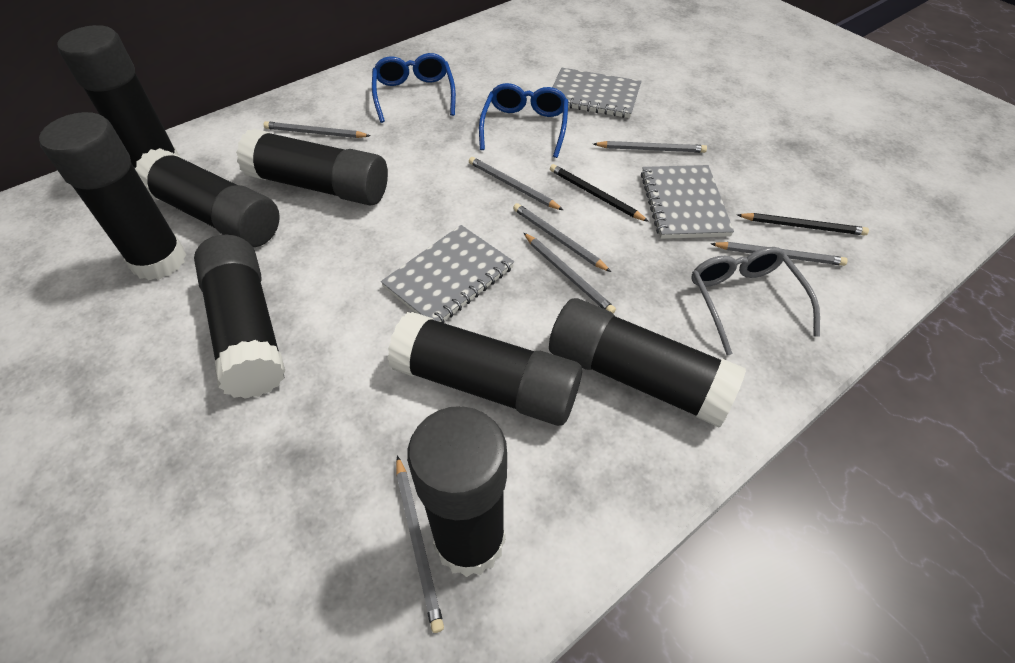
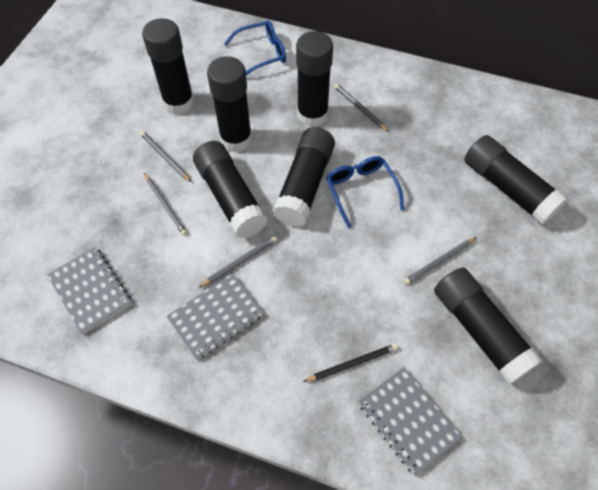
black glue stick: 8 -> 7
black pencil: 2 -> 1
grey glasses: 1 -> 0
grey pencil: 7 -> 5

